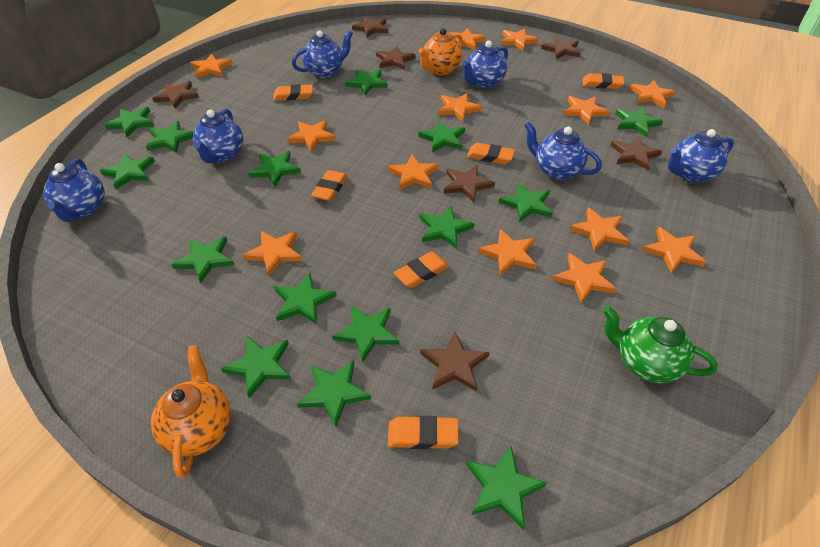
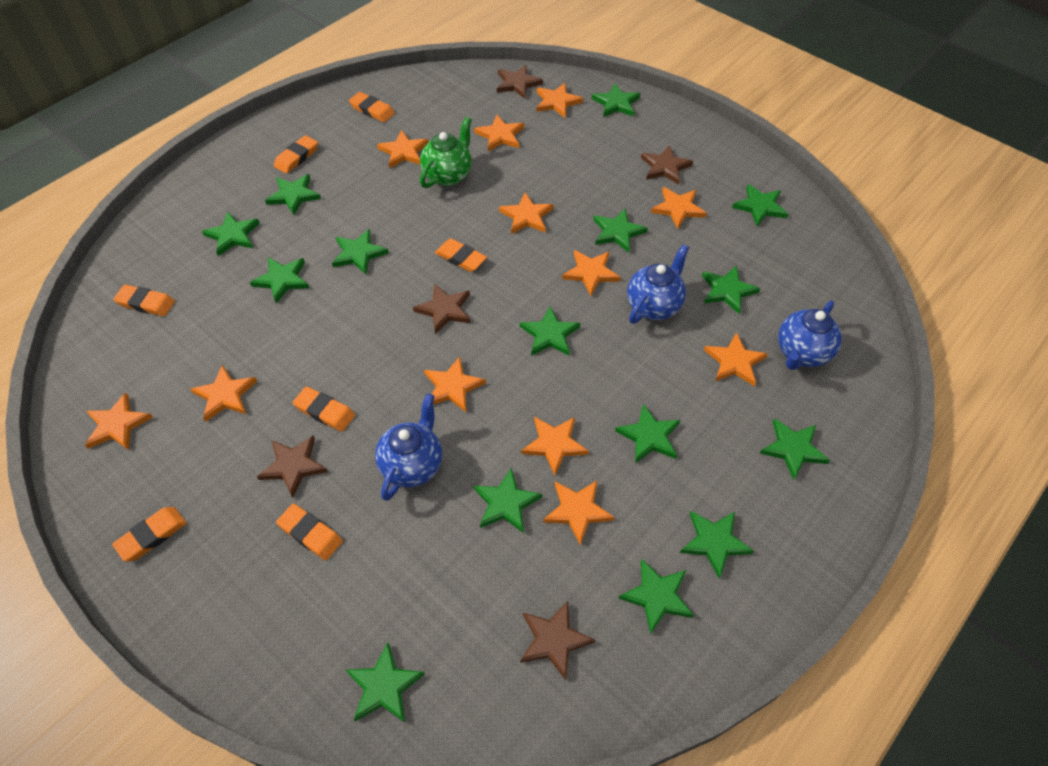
blue teapot: 6 -> 3
brown star: 7 -> 5
orange eraser: 6 -> 7
orange star: 13 -> 12
orange teapot: 2 -> 0

